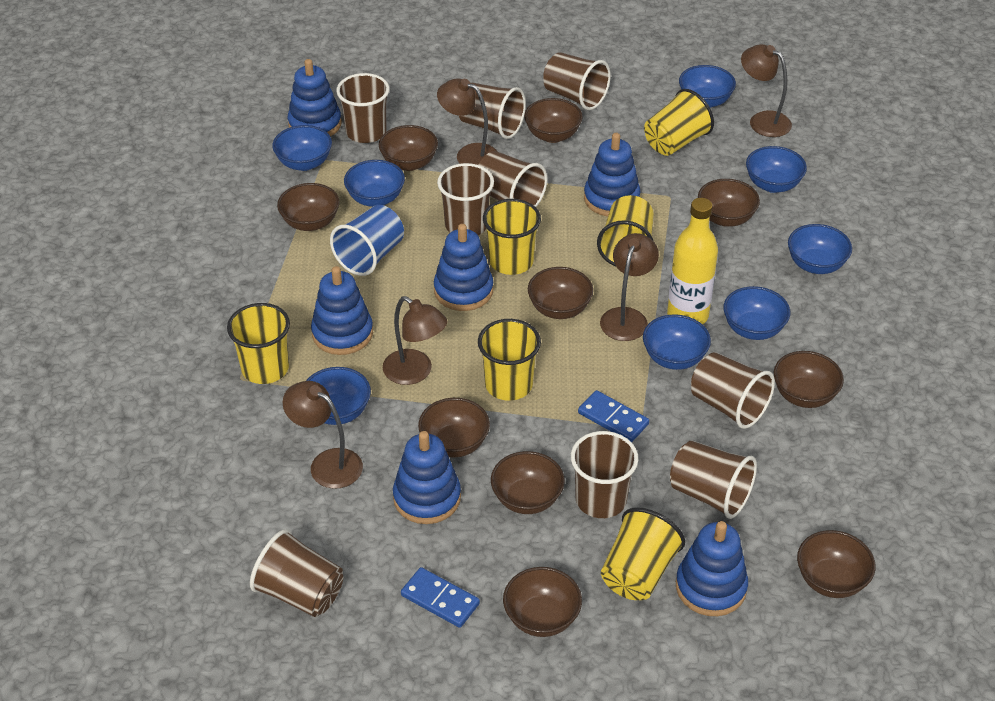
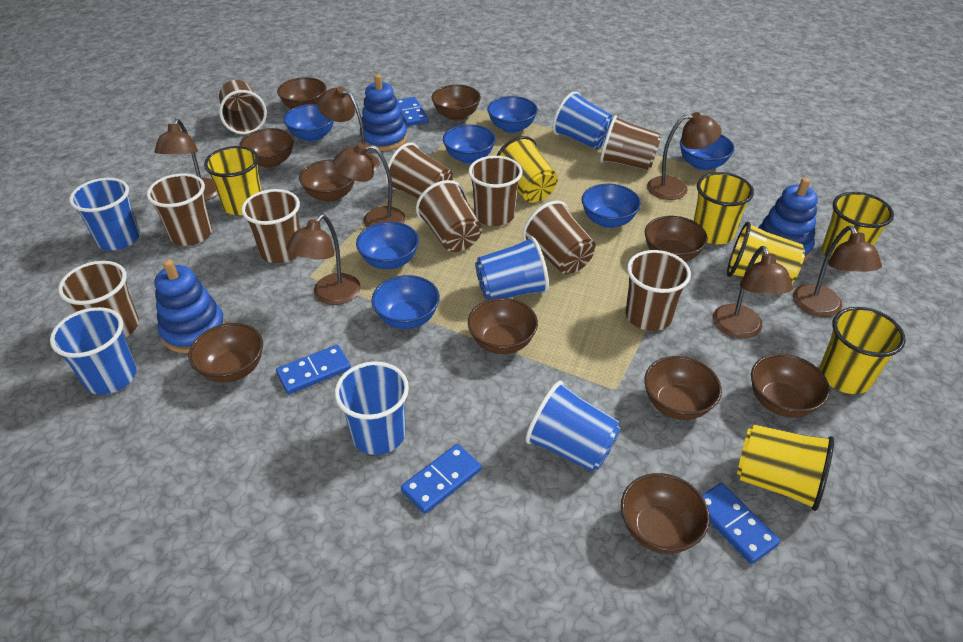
blue bowl: 8 -> 7
blue cup: 1 -> 6
blue domino: 2 -> 4
blue stacking toy: 6 -> 3
brown cup: 9 -> 10
brown lamp: 5 -> 7
yellow bottle: 1 -> 0
yellow cup: 6 -> 7

